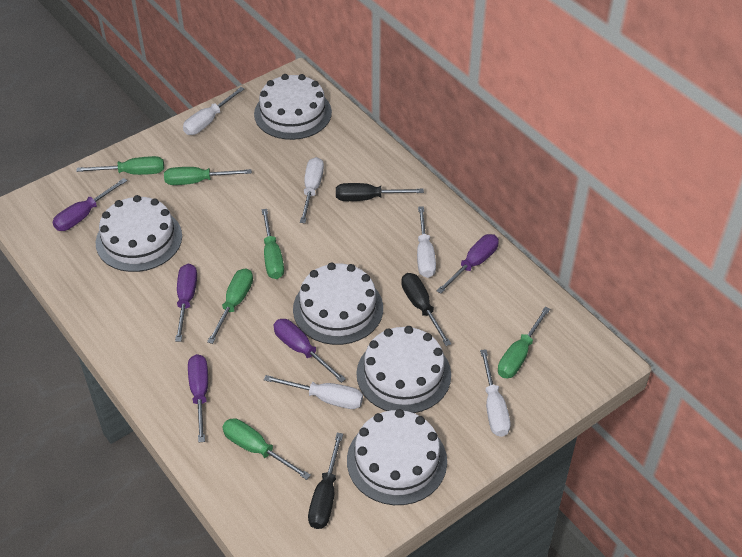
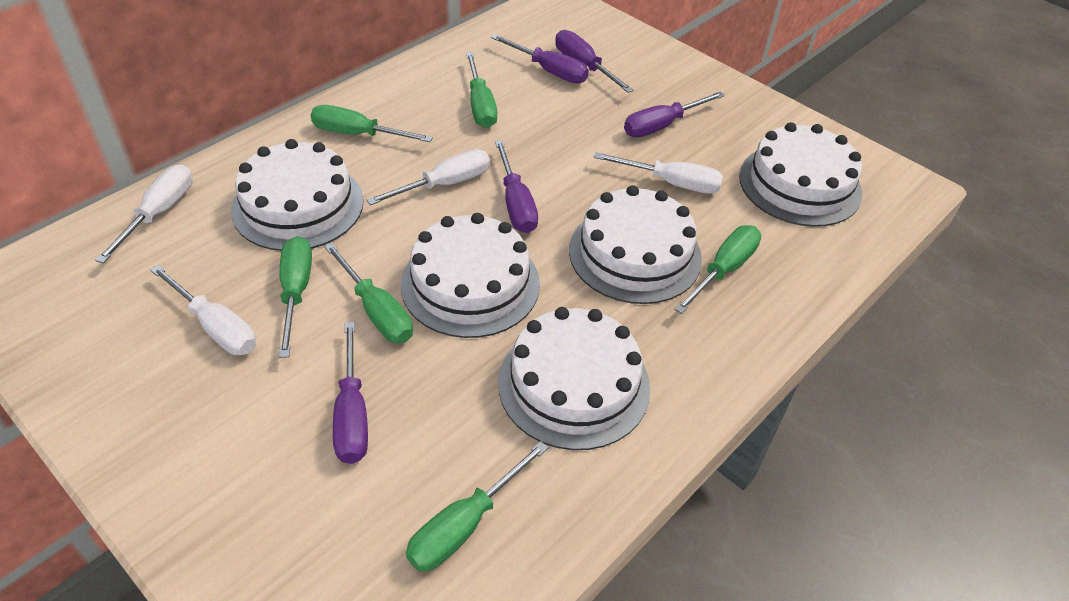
black screwdriver: 3 -> 0
white screwdriver: 5 -> 4

